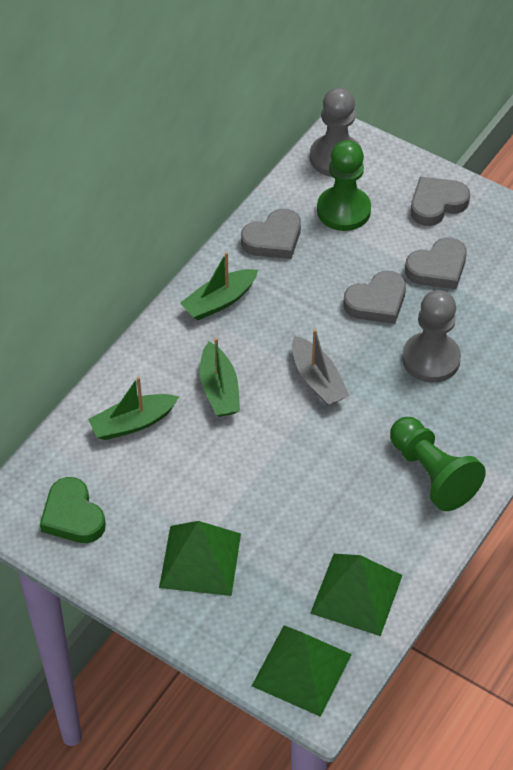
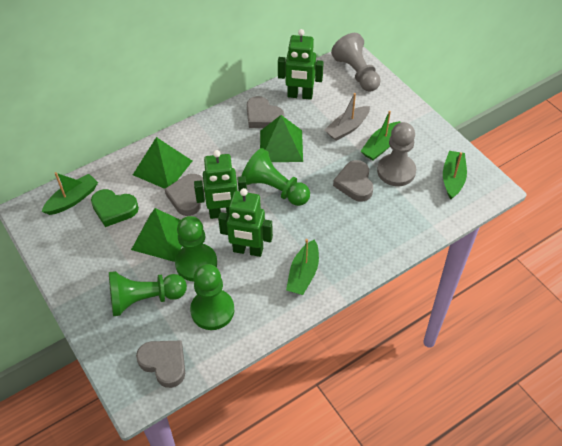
green boat: 3 -> 4
green pawn: 2 -> 4
green robot: 0 -> 3

